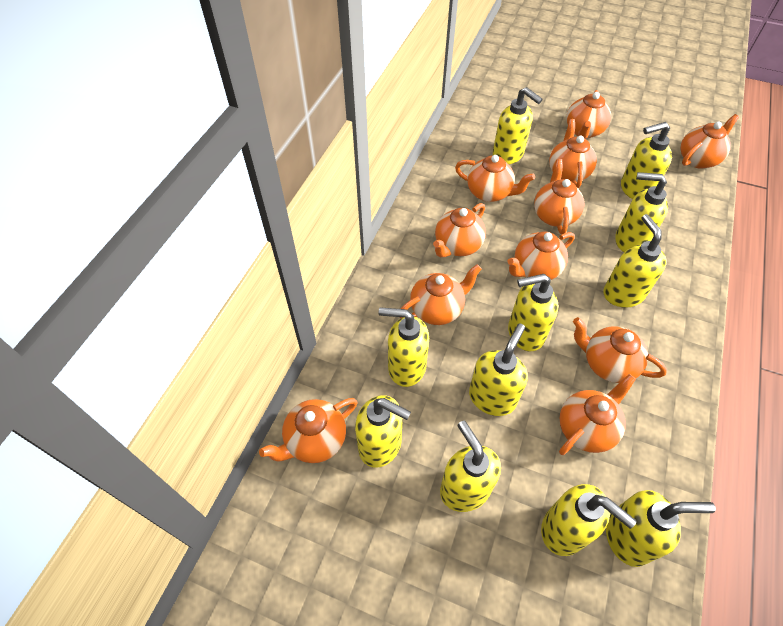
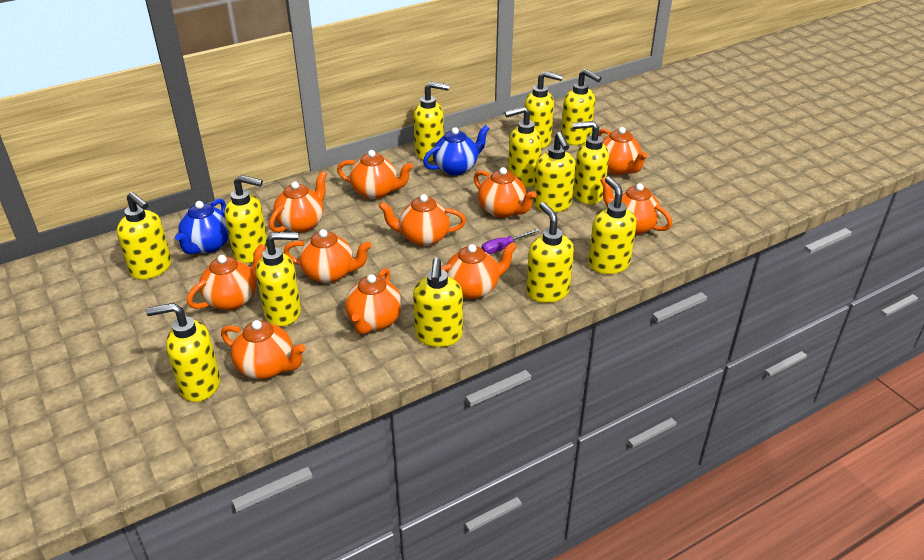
blue teapot: 0 -> 2
purple screwdriver: 0 -> 1
yellow soap dispenser: 11 -> 13

